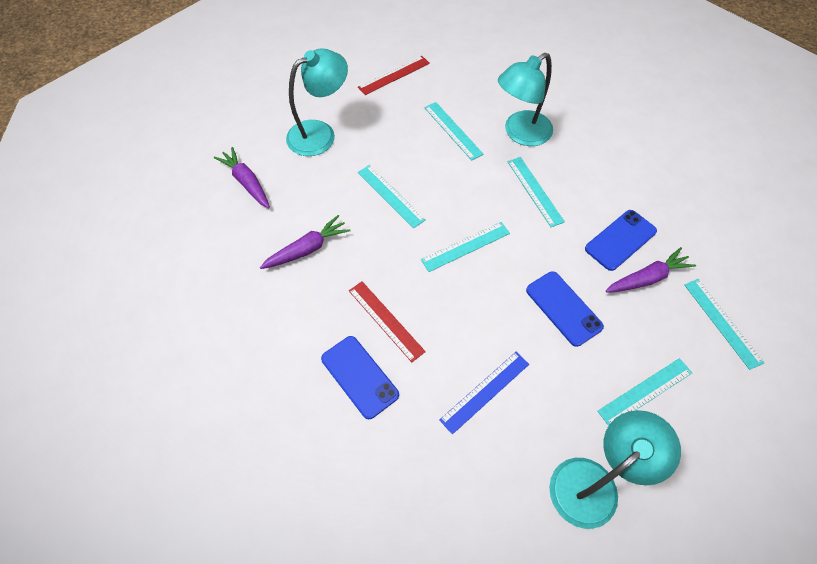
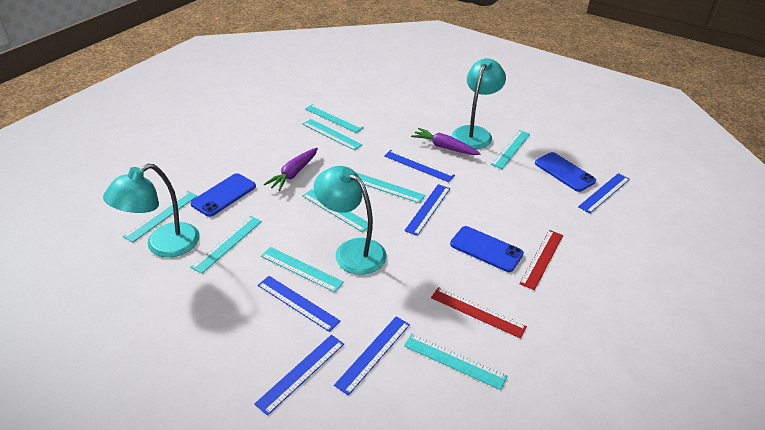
blue ruler: 1 -> 6
purple carrot: 3 -> 2
turquoise ruler: 6 -> 9

